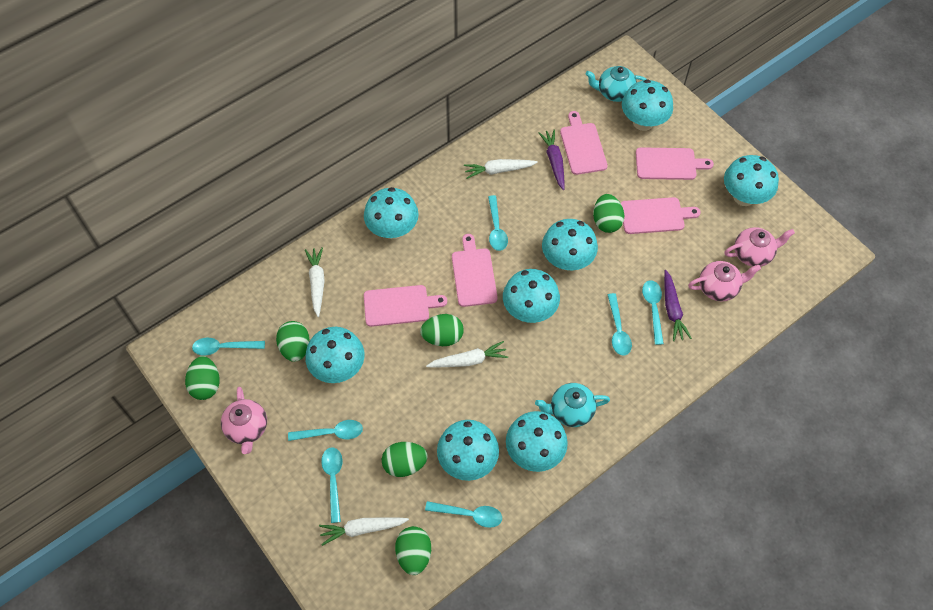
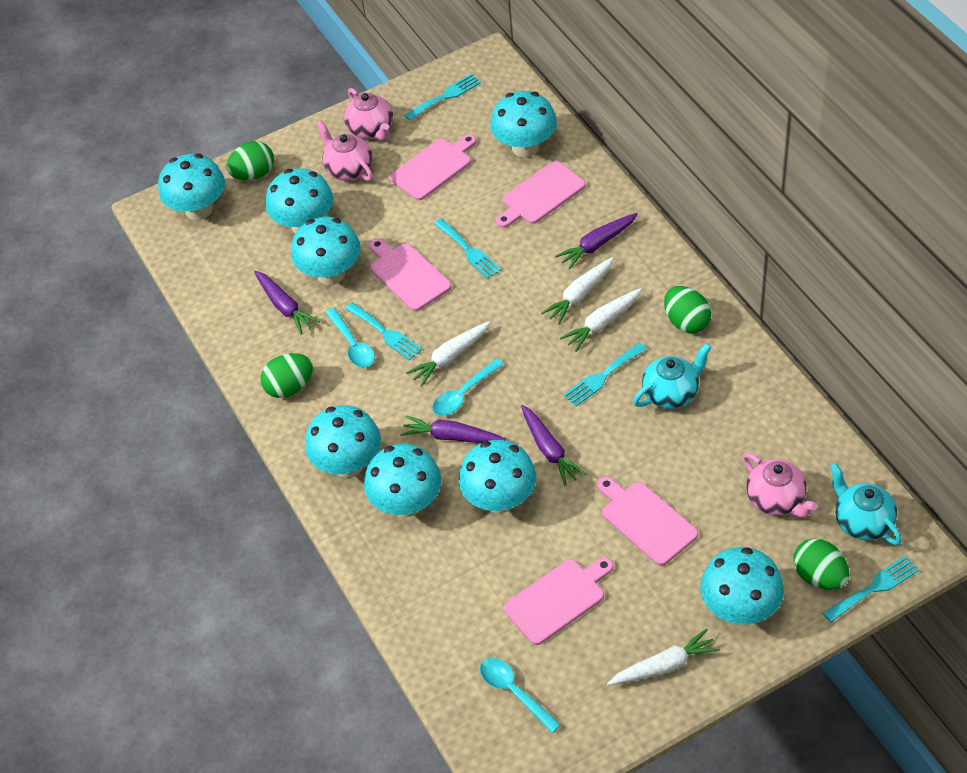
green egg: 6 -> 4
purple carrot: 2 -> 4
turquoise fork: 0 -> 5
turquoise spoon: 7 -> 3

